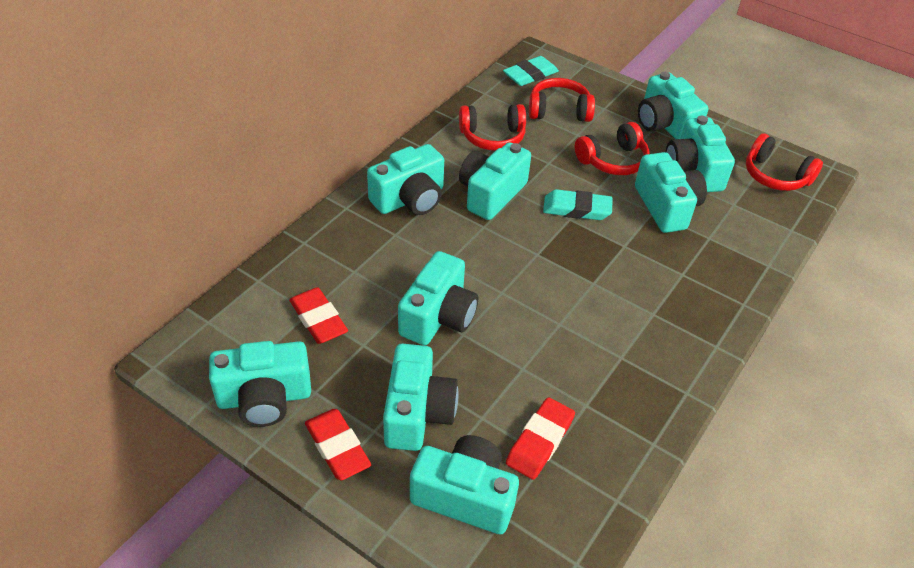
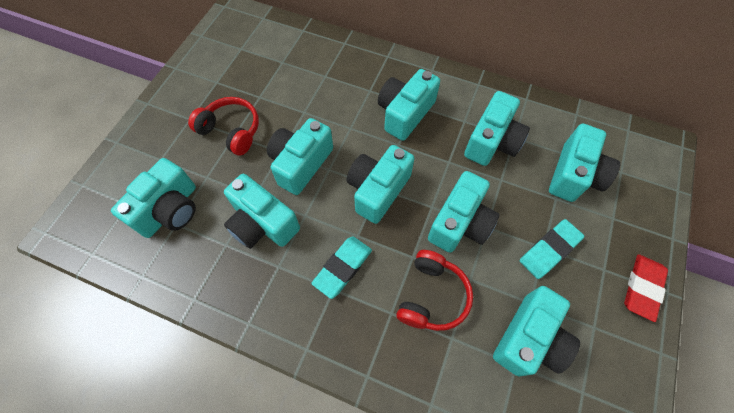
red eraser: 3 -> 1
red headphones: 4 -> 2

